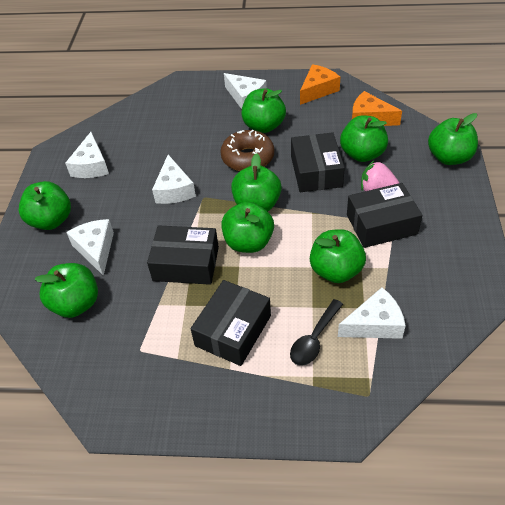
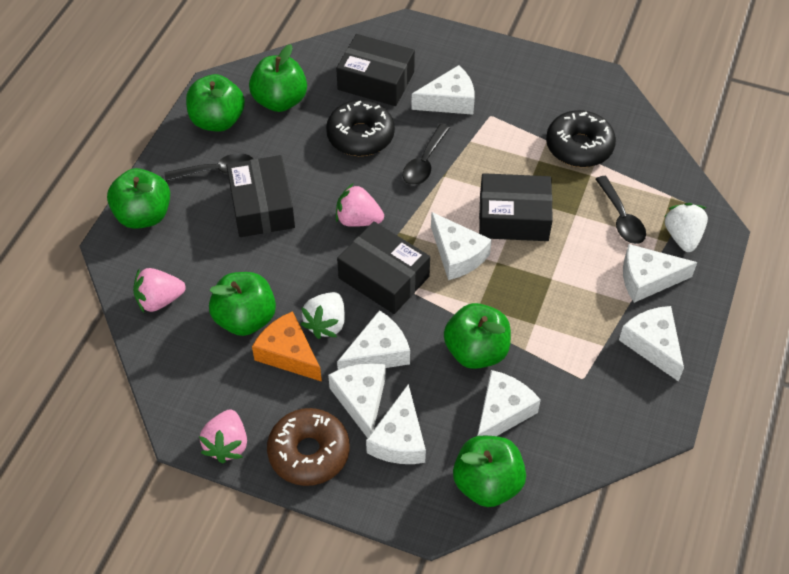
black donut: 0 -> 2
black spoon: 1 -> 3
green apple: 8 -> 6
orange cheese: 2 -> 1
pink strawberry: 1 -> 3
white cheese: 5 -> 8
white strawberry: 0 -> 2

